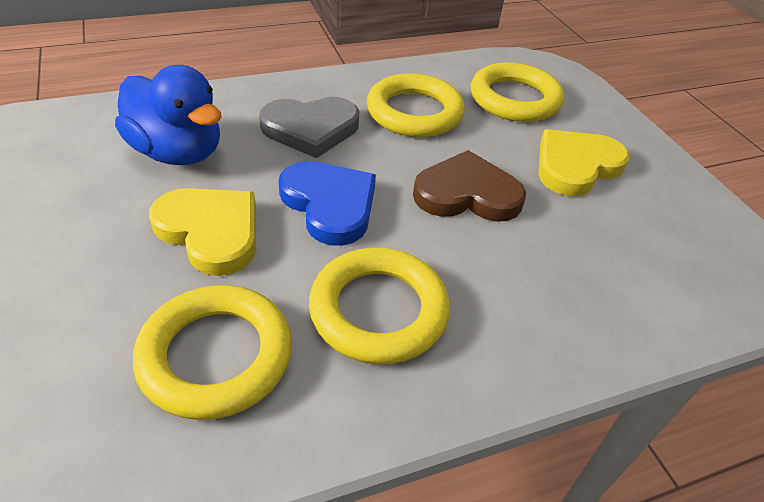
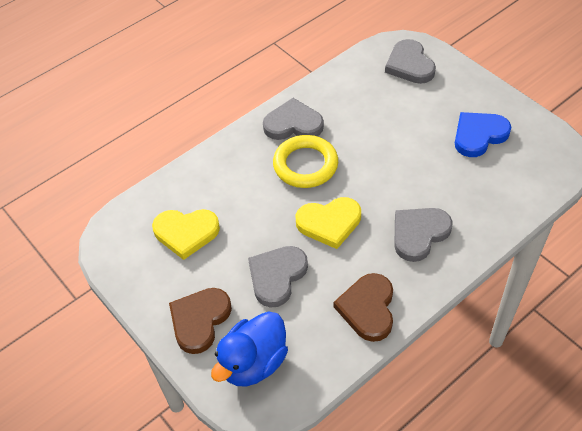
brown heart: 1 -> 2
grey heart: 1 -> 4
yellow ring: 4 -> 1

